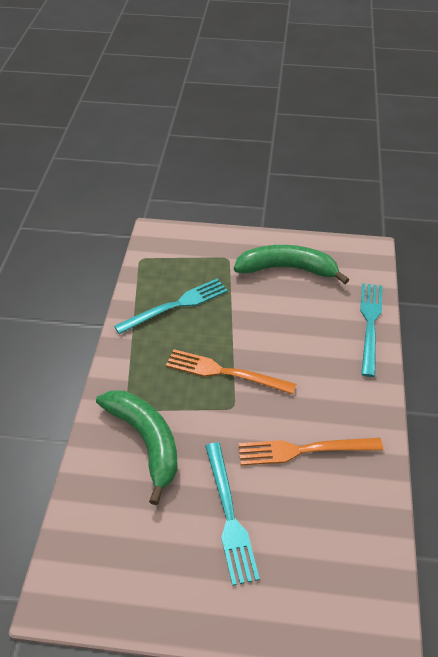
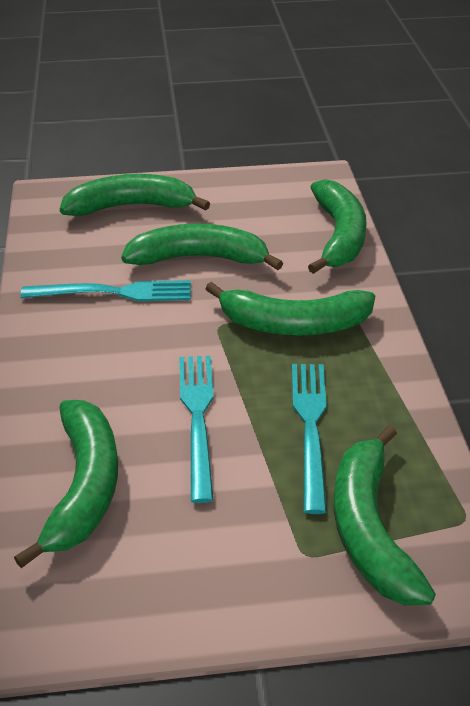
green banana: 2 -> 6
orange fork: 2 -> 0

